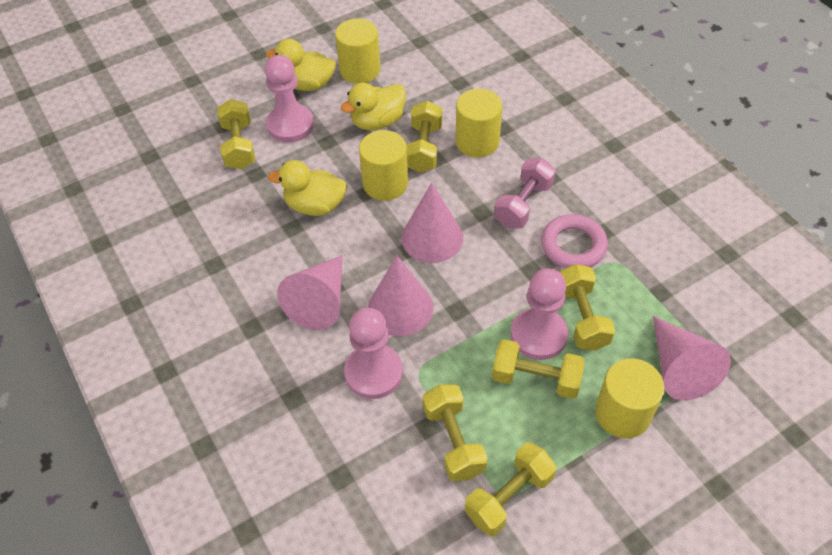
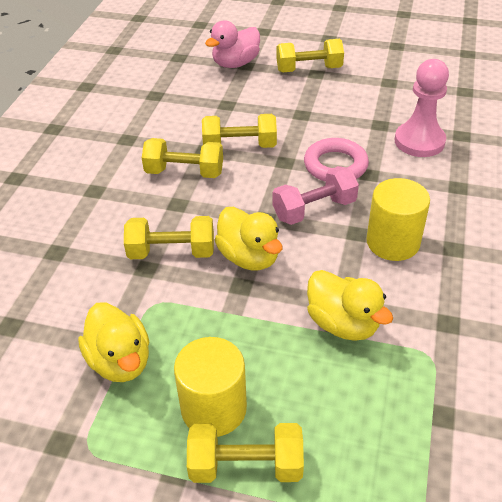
pink cone: 4 -> 0
pink duck: 0 -> 1
pink pawn: 3 -> 1
yellow cylinder: 4 -> 2
yellow dumbbell: 6 -> 5

